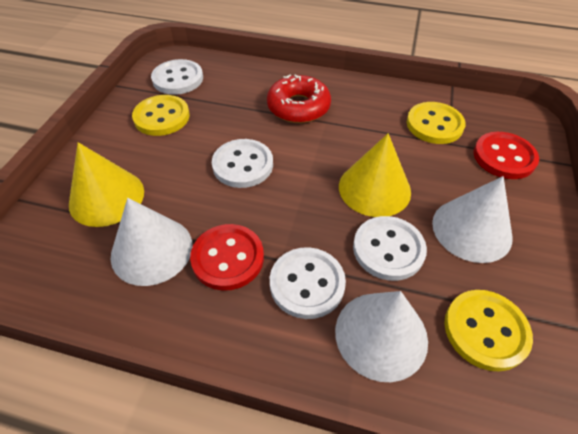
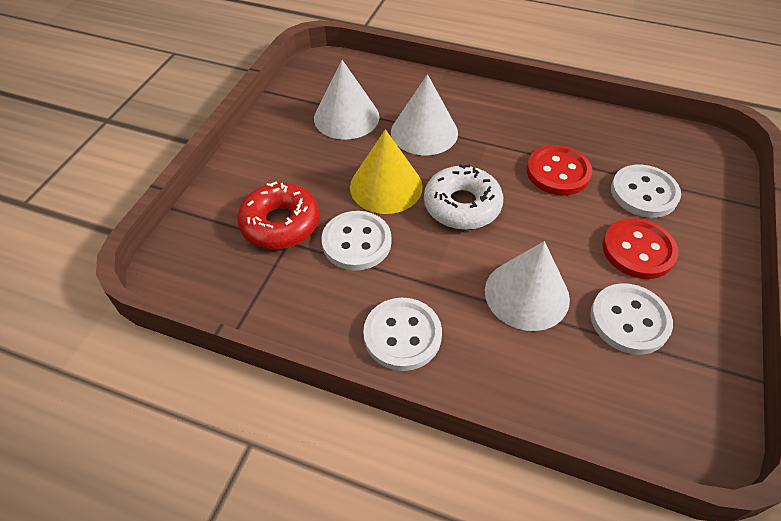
white donut: 0 -> 1
yellow button: 3 -> 0
yellow cone: 2 -> 1

